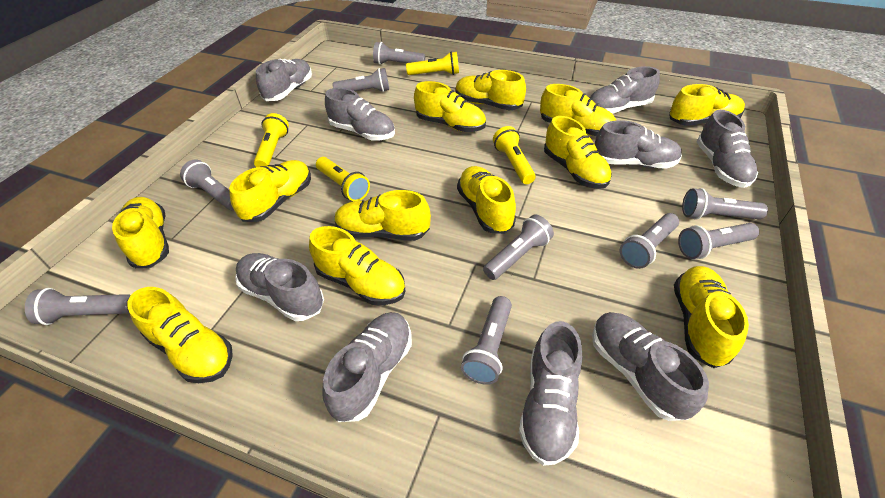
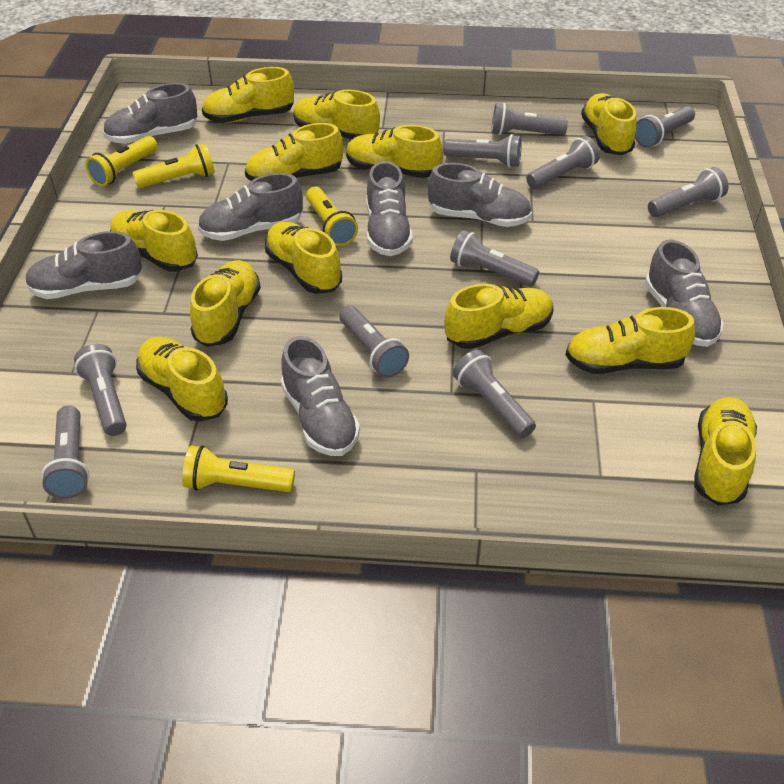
grey flashlight: 9 -> 10
grey shoe: 9 -> 7

